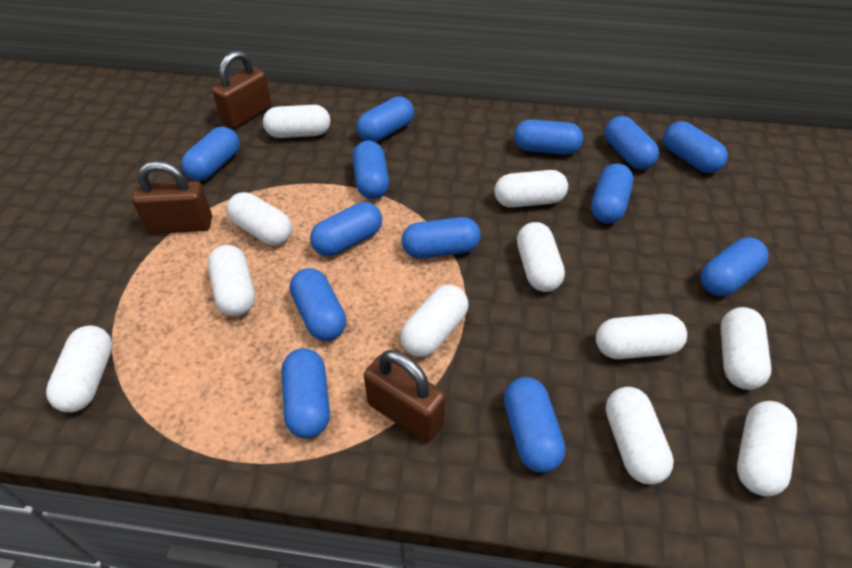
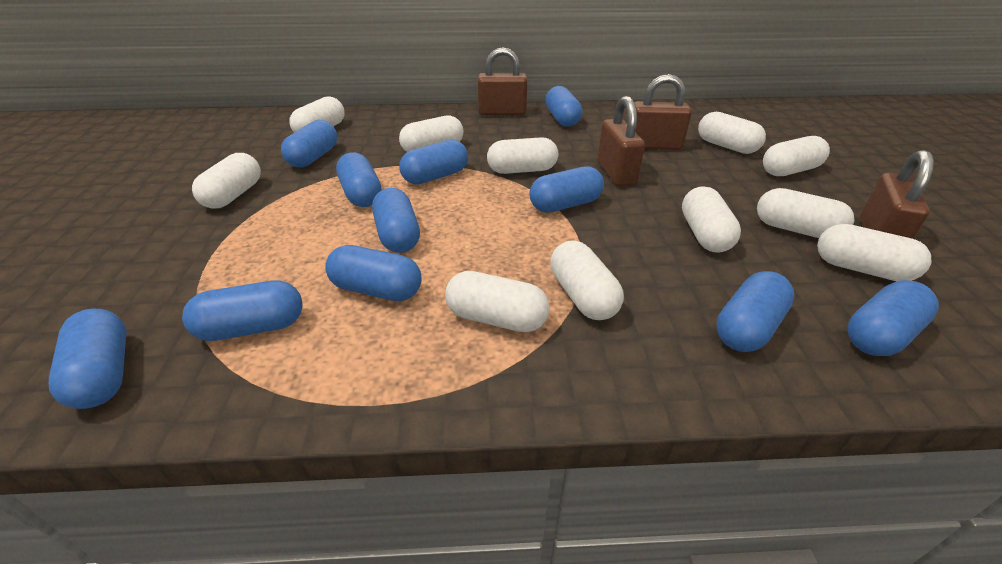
blue capsule: 13 -> 11
brown padlock: 3 -> 4

